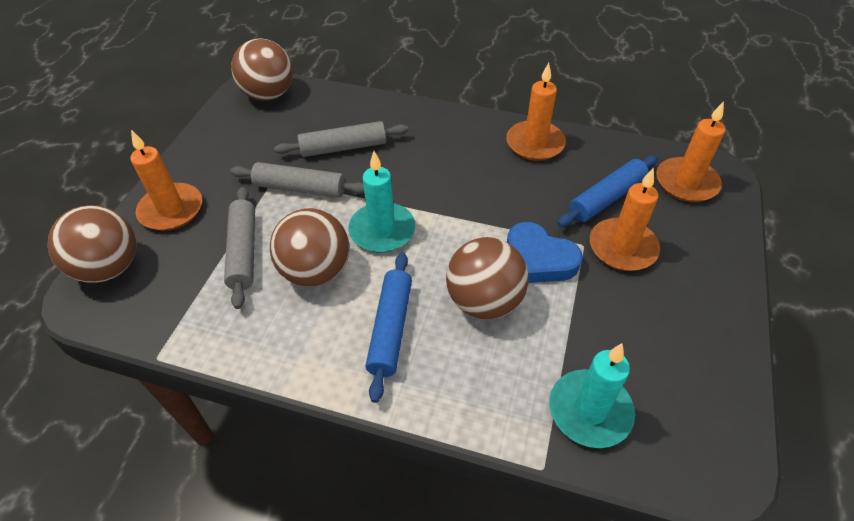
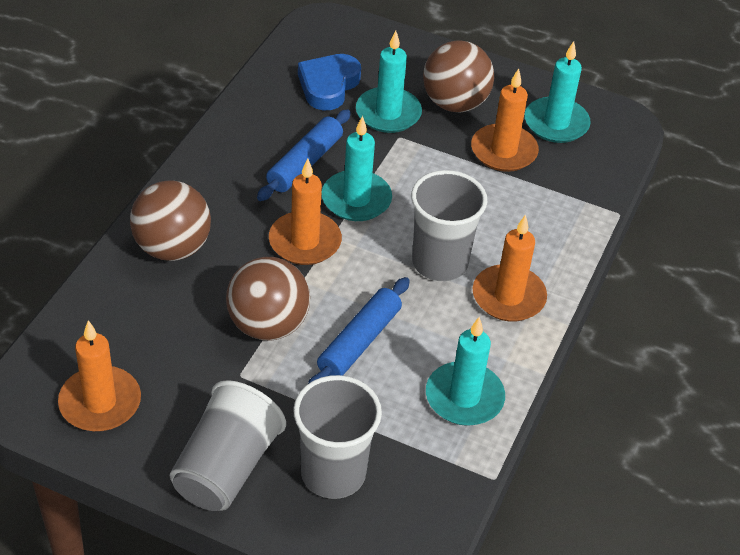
brown ball: 4 -> 3
grey cup: 0 -> 3
grey rolling pin: 3 -> 0
turquoise candle: 2 -> 4

